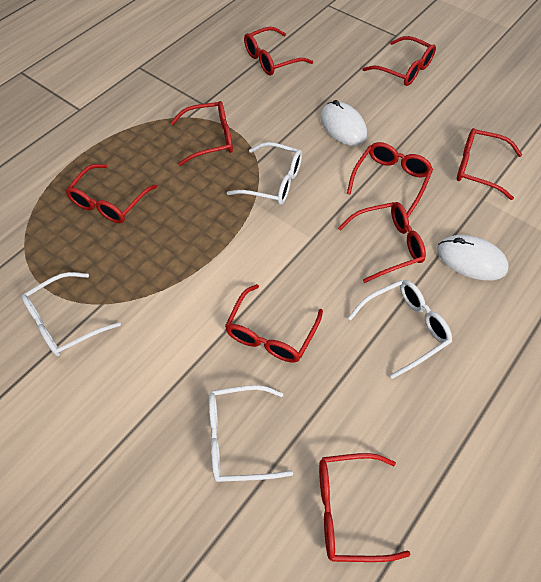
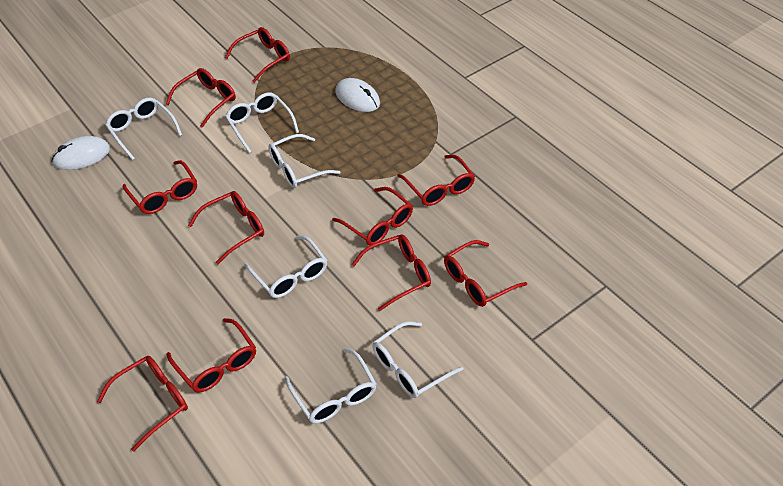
red glasses: 9 -> 10
white glasses: 4 -> 6

